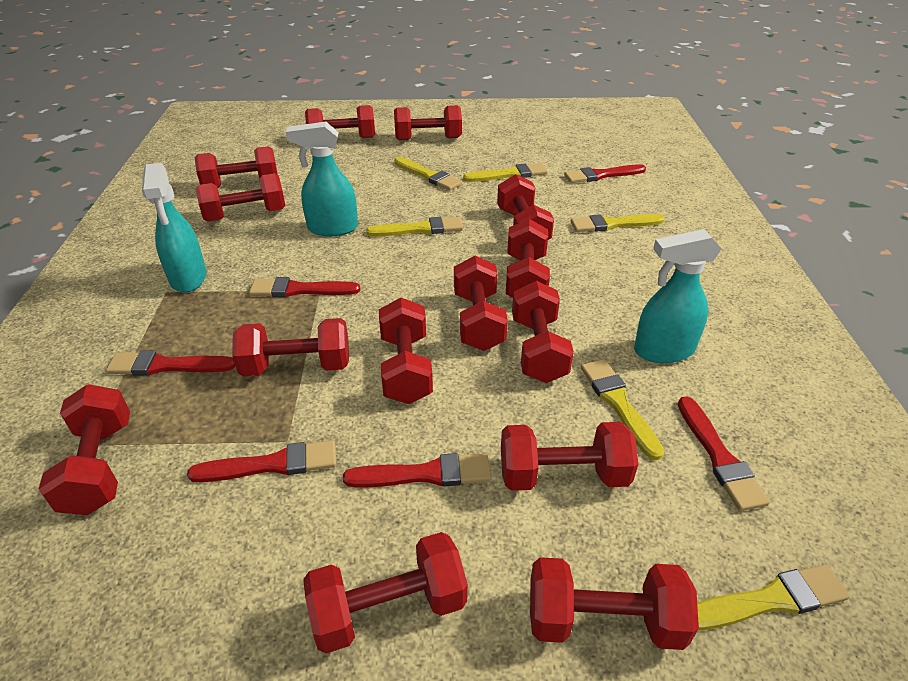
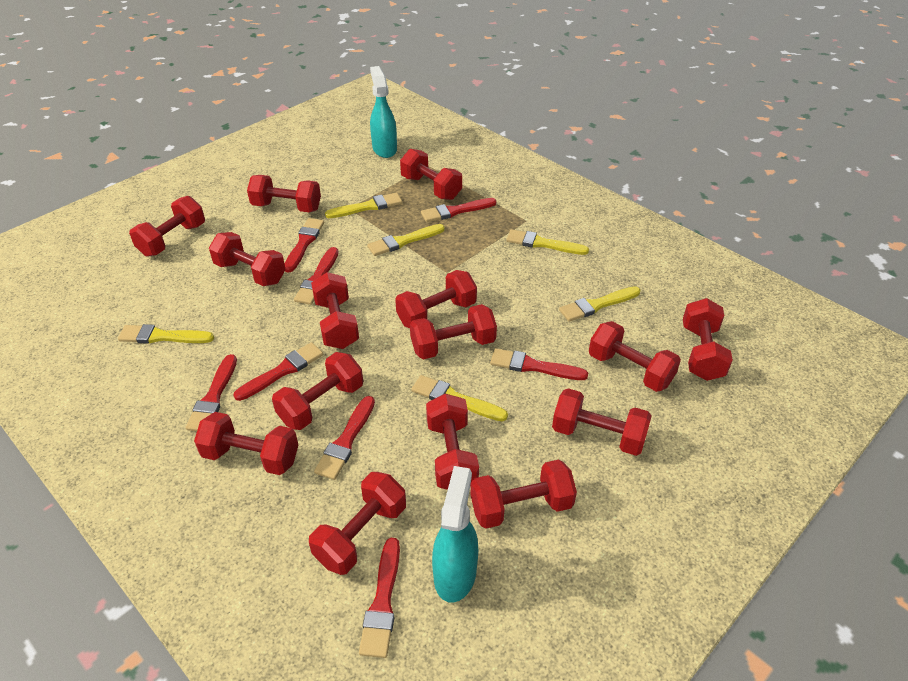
red brush: 6 -> 8
red dumbbell: 14 -> 15
turquoise spray bottle: 3 -> 2

